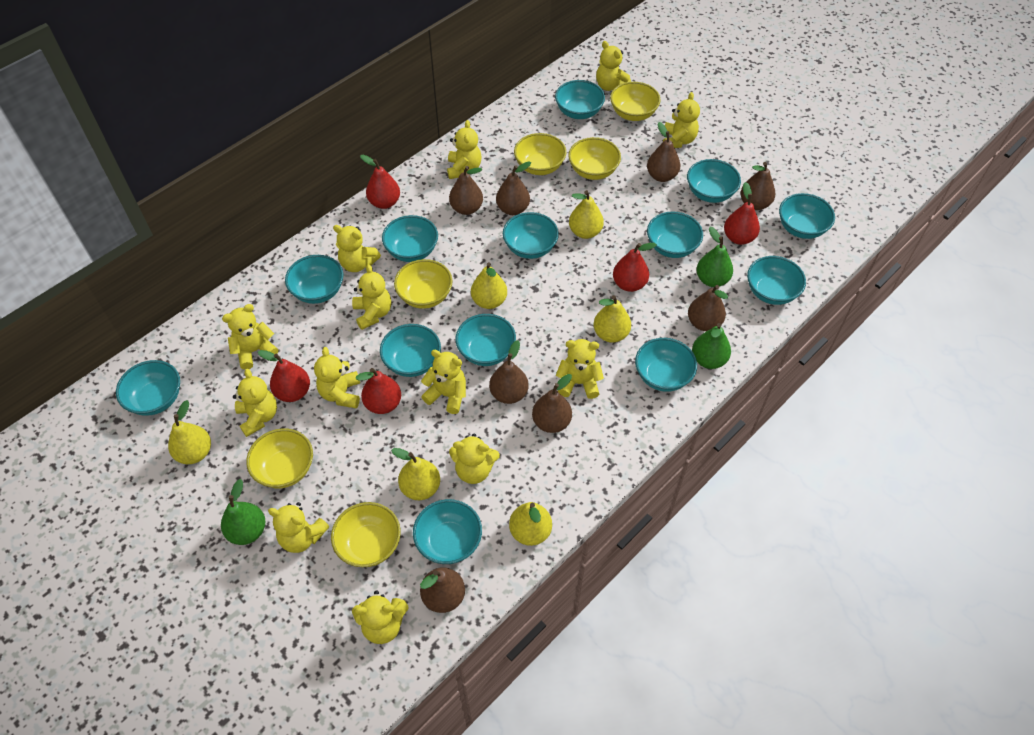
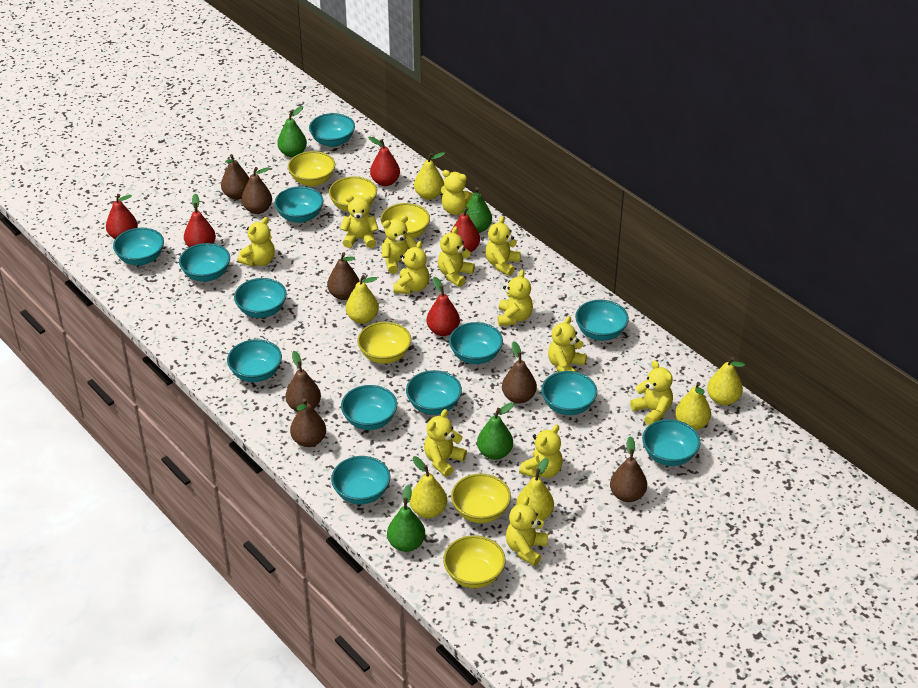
brown pear: 8 -> 7
green pear: 3 -> 4

